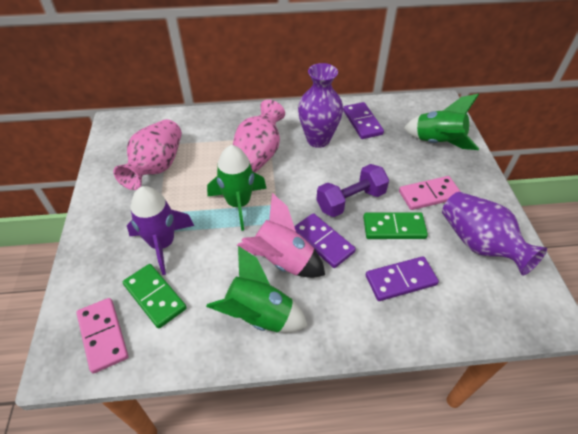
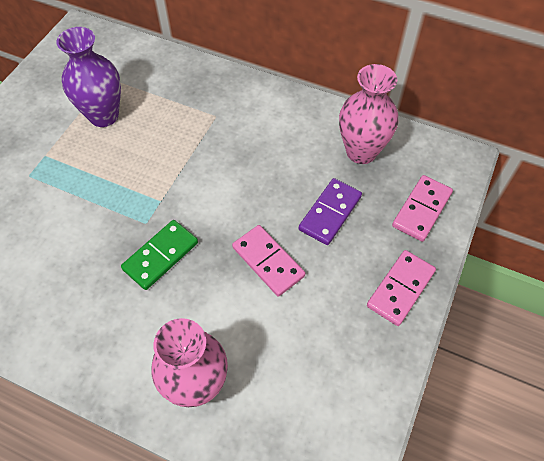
green domino: 2 -> 1
green rocket: 3 -> 0
pink domino: 2 -> 3
pink rocket: 1 -> 0
purple domino: 3 -> 1
purple dumbbell: 1 -> 0
purple rocket: 1 -> 0
purple vase: 2 -> 1

